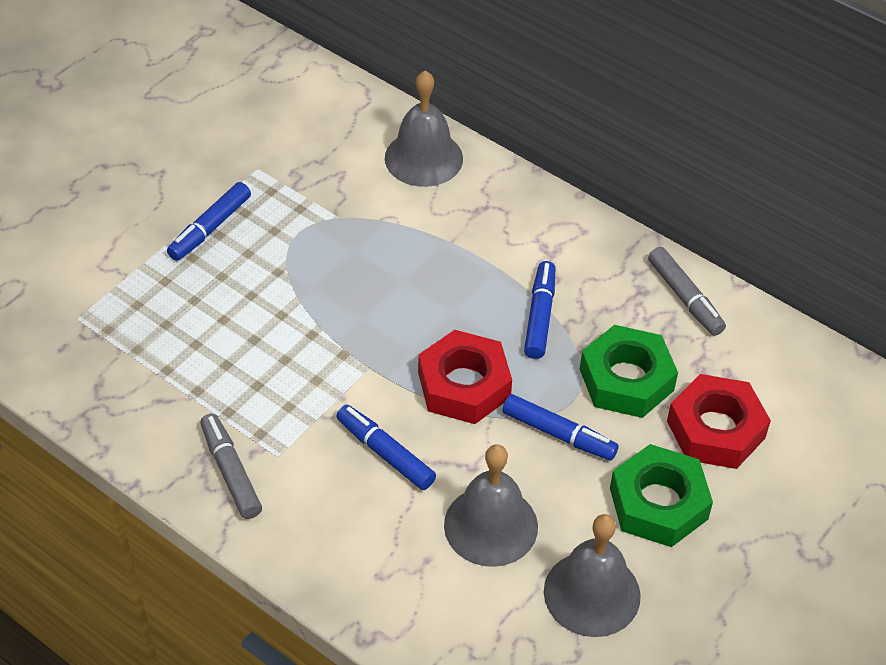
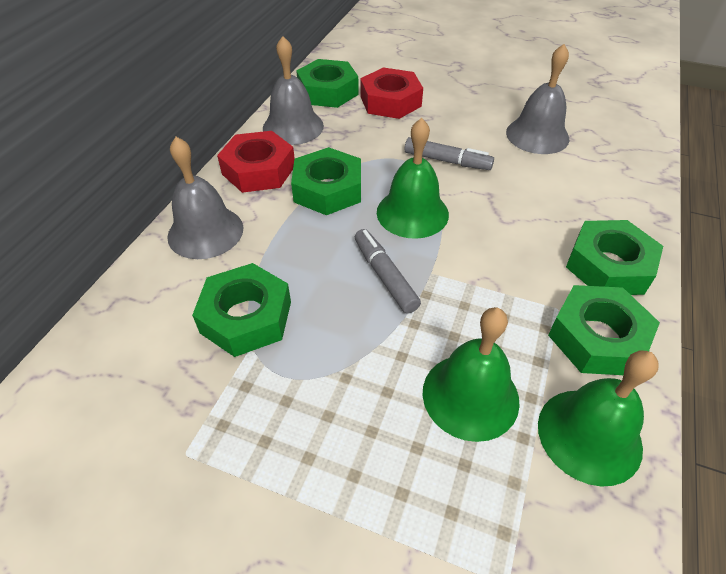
blue marker: 4 -> 0
green bell: 0 -> 3
green nut: 2 -> 5

